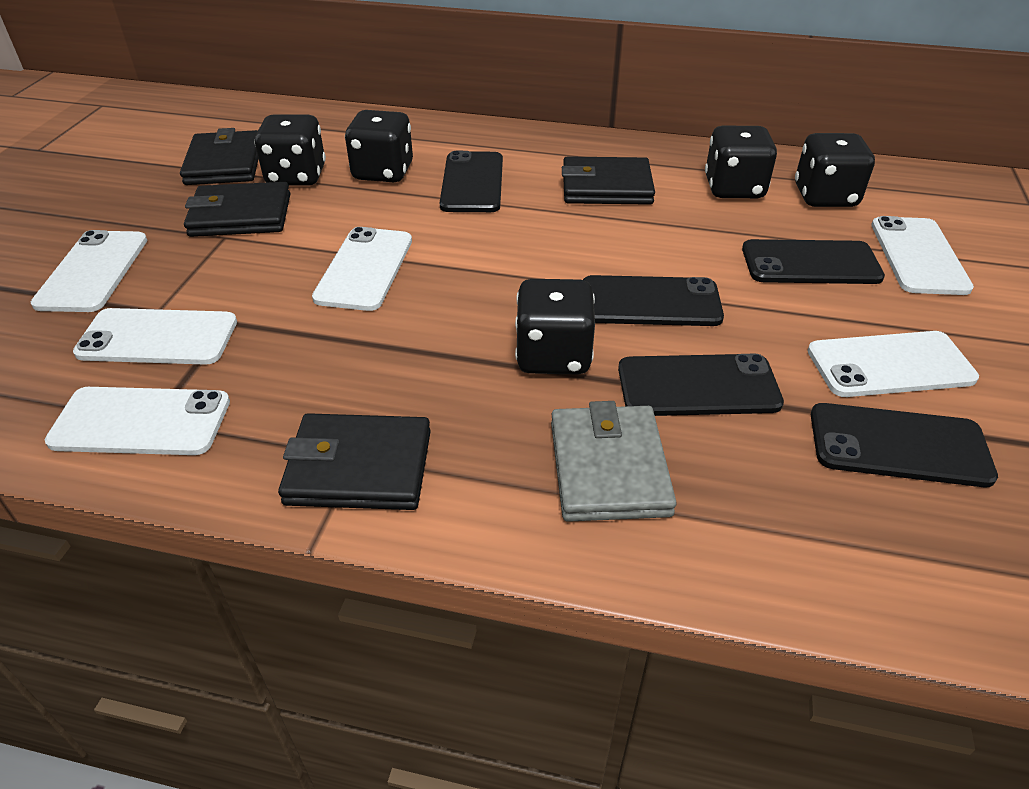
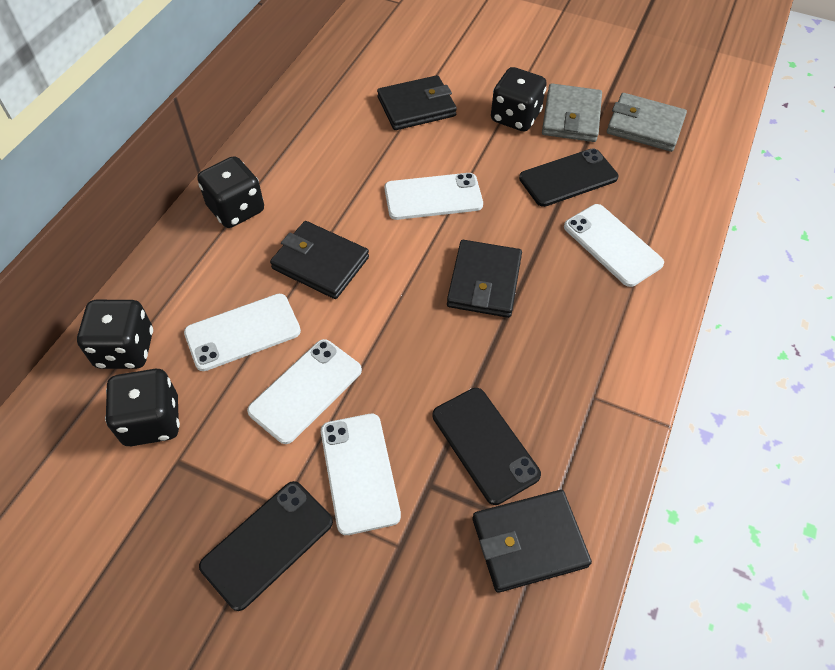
black dice: 5 -> 4
black phone: 5 -> 3
grey wallet: 1 -> 2
white phone: 6 -> 5

